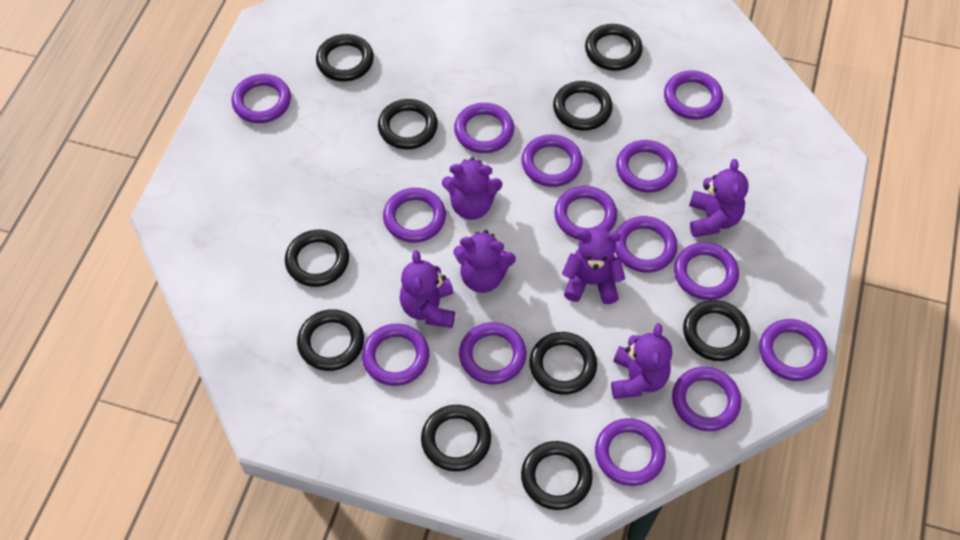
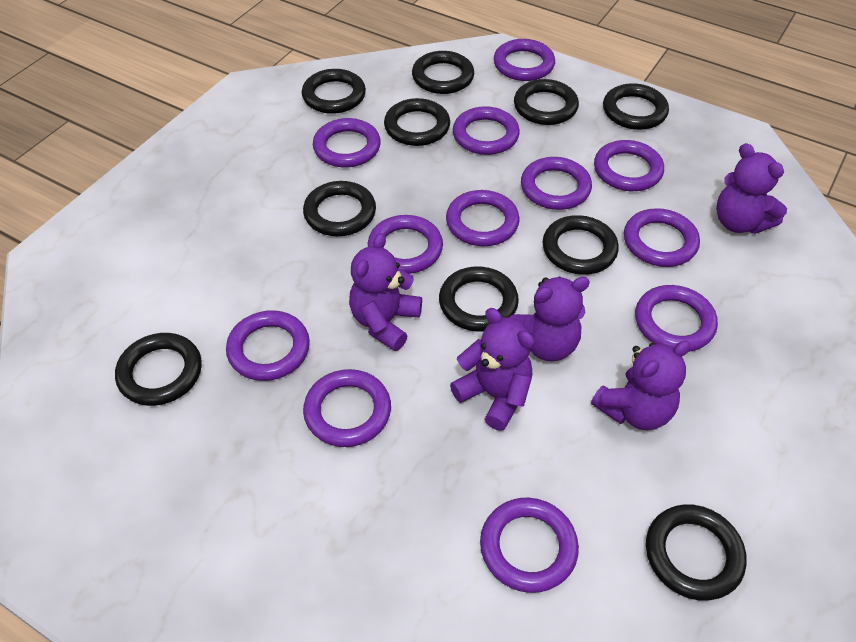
purple ring: 14 -> 12
purple teddy bear: 6 -> 5

